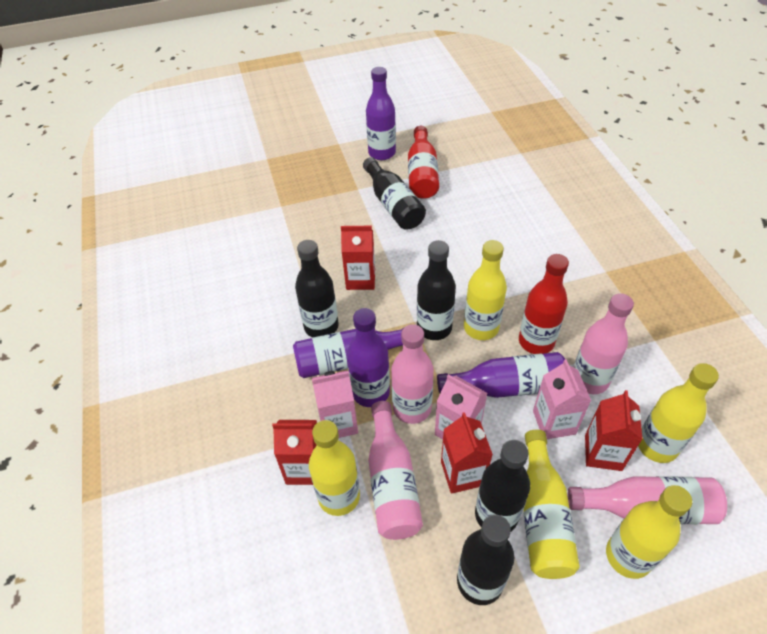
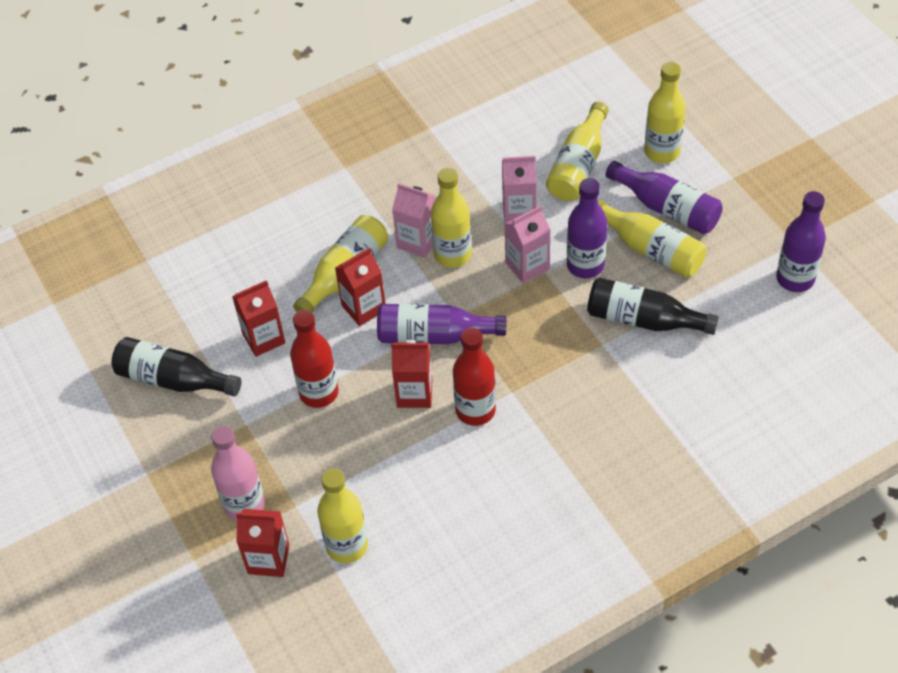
black bottle: 5 -> 2
pink bottle: 4 -> 1
yellow bottle: 5 -> 6

